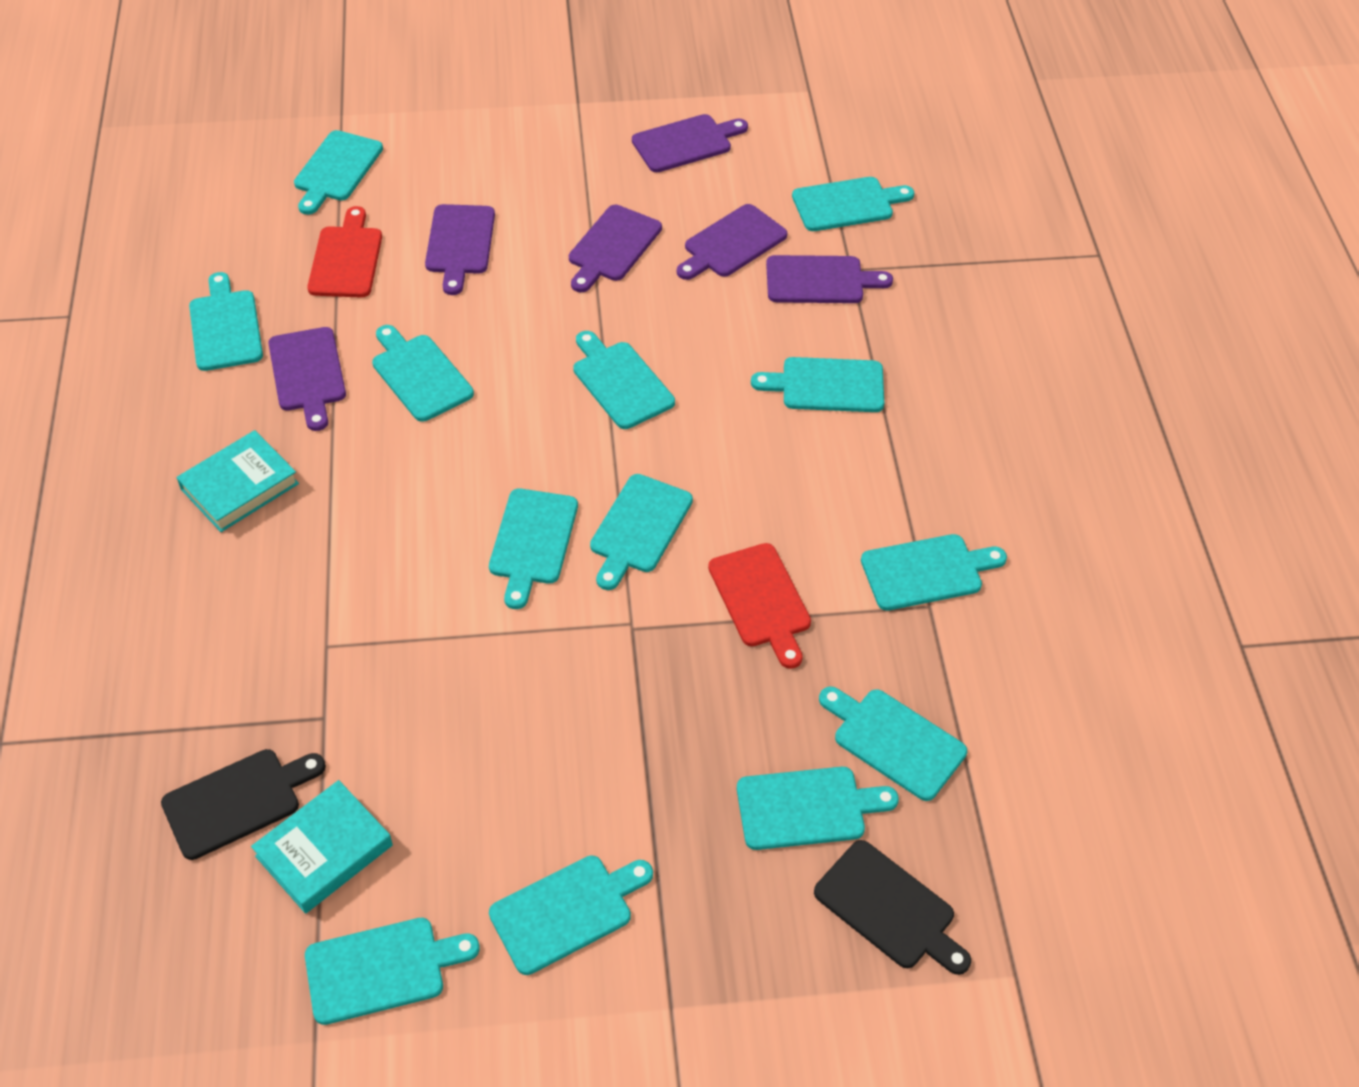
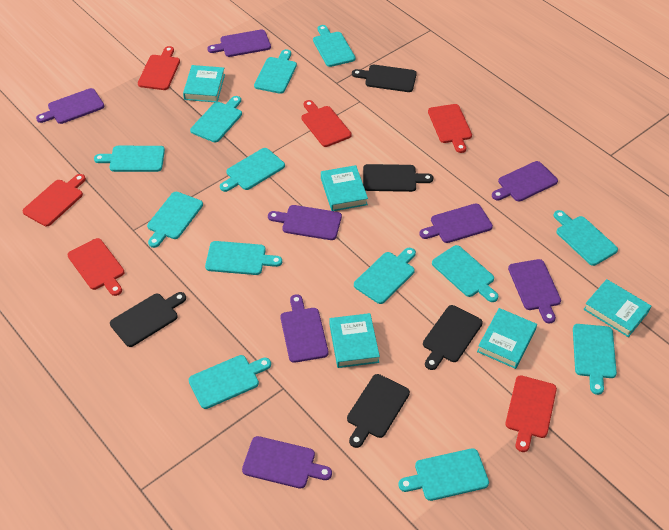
black cutting board: 2 -> 5
purple cutting board: 6 -> 8
red cutting board: 2 -> 6
turquoise book: 2 -> 5

